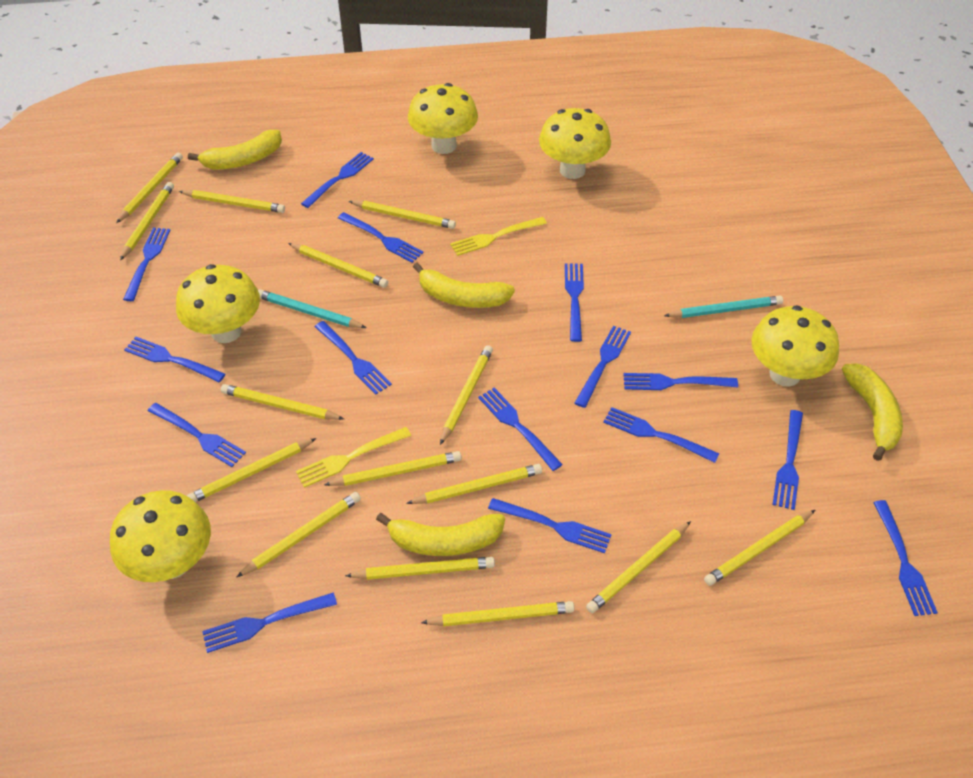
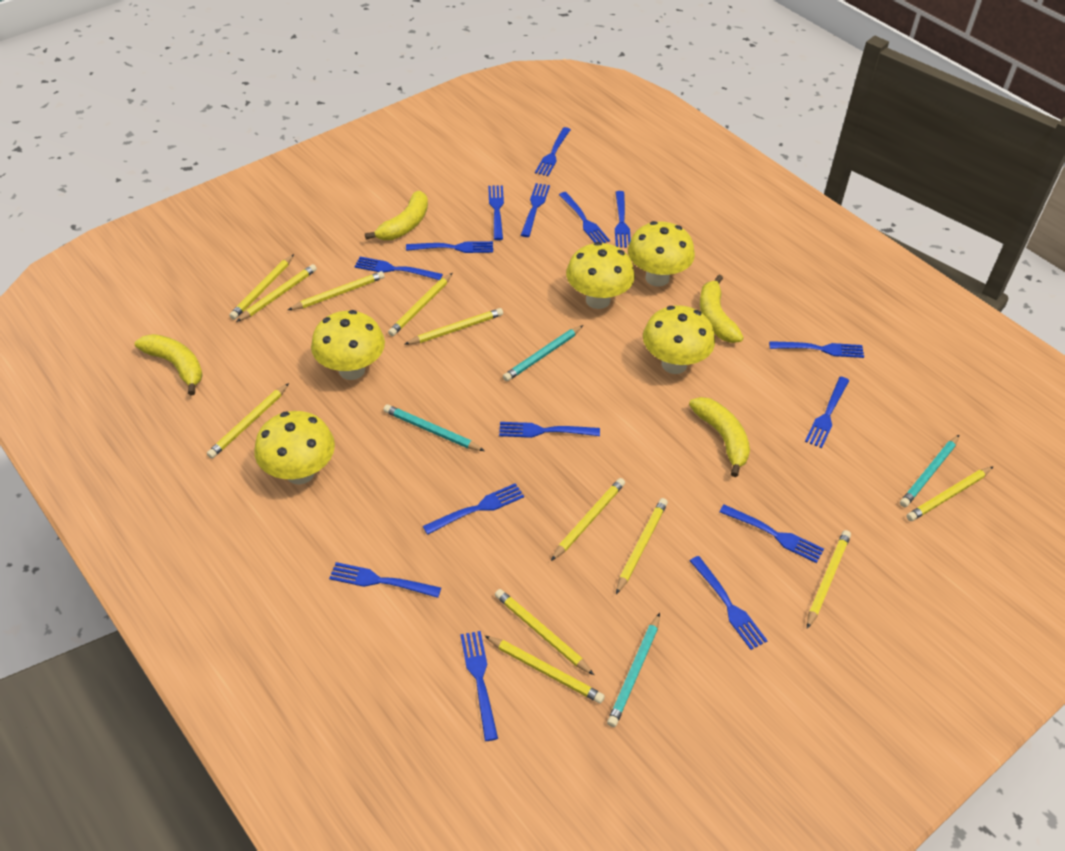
turquoise pencil: 2 -> 4
yellow fork: 2 -> 0
yellow pencil: 15 -> 12

